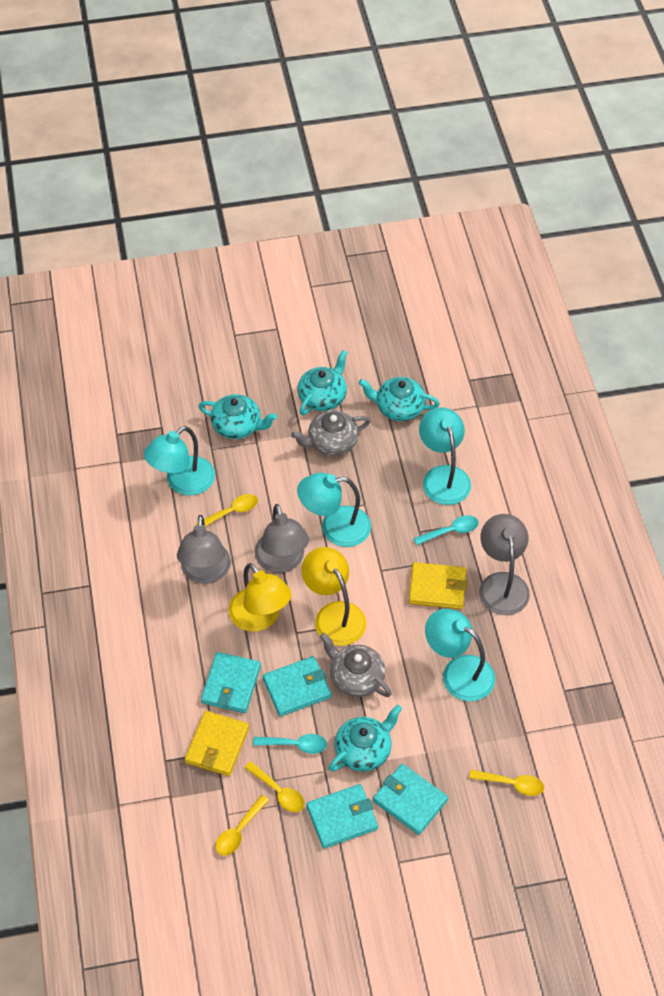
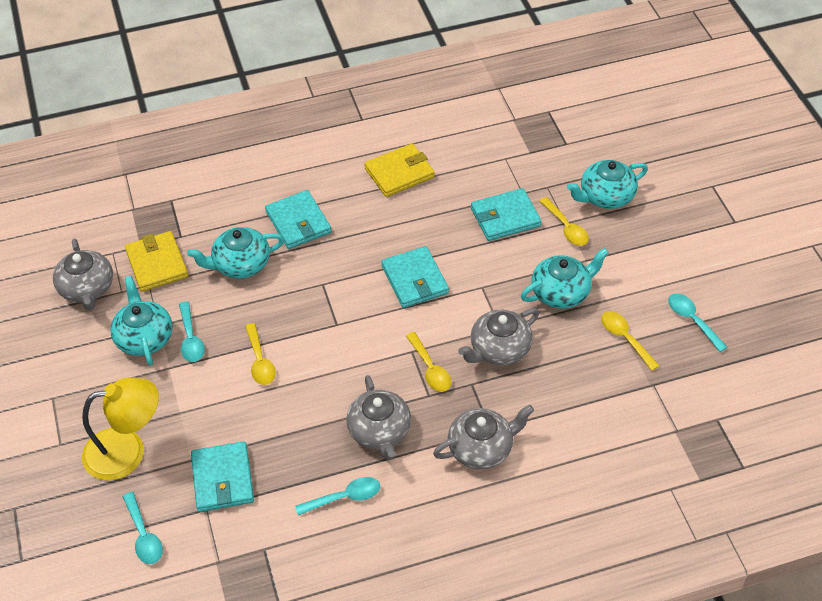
grey lamp: 3 -> 0
grey teapot: 2 -> 4
turquoise lamp: 4 -> 0
turquoise spoon: 2 -> 4
yellow lamp: 2 -> 1

